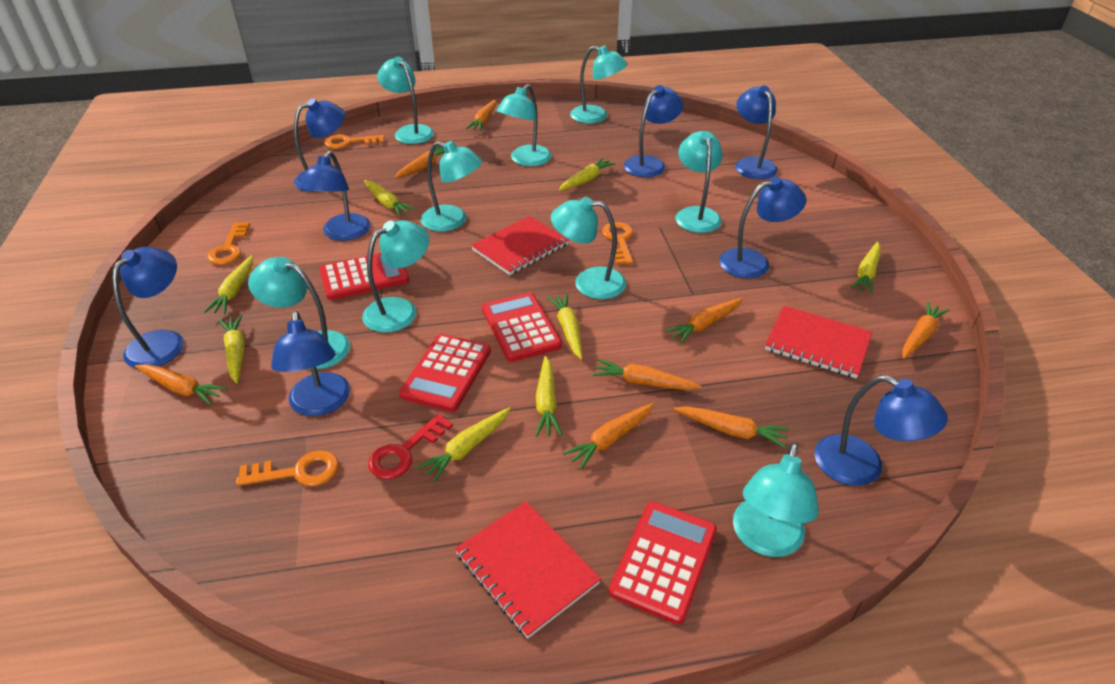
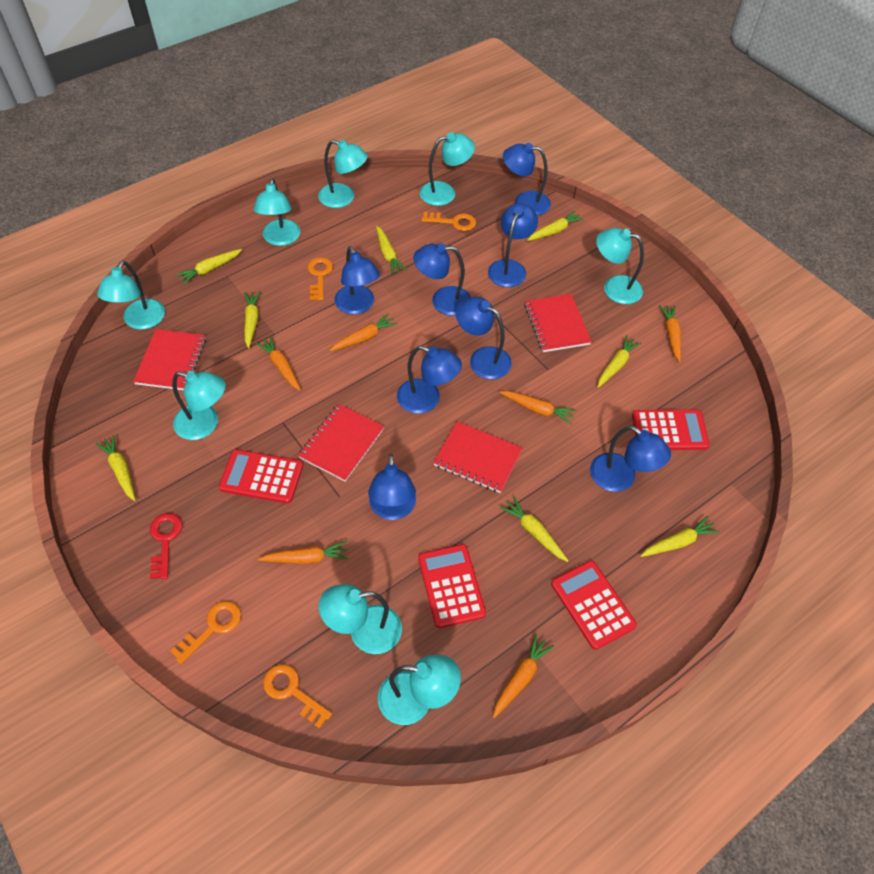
orange carrot: 8 -> 6
red notebook: 3 -> 4
turquoise lamp: 9 -> 8

